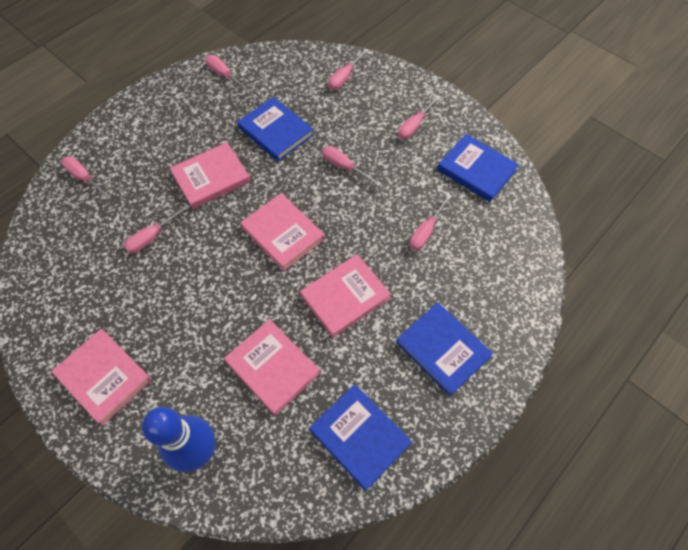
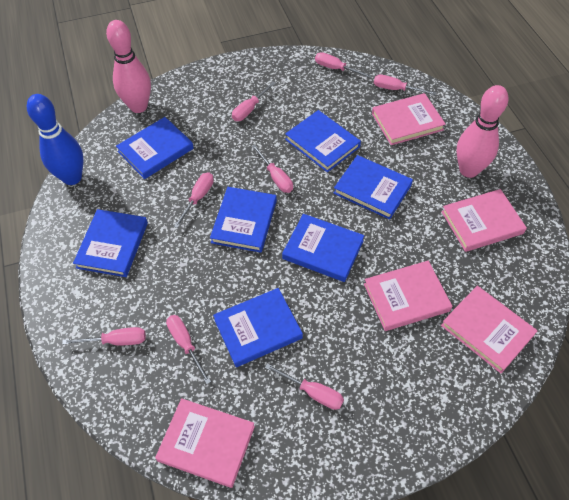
blue book: 4 -> 7
pink bowling pin: 0 -> 2
pink screwdriver: 7 -> 8

